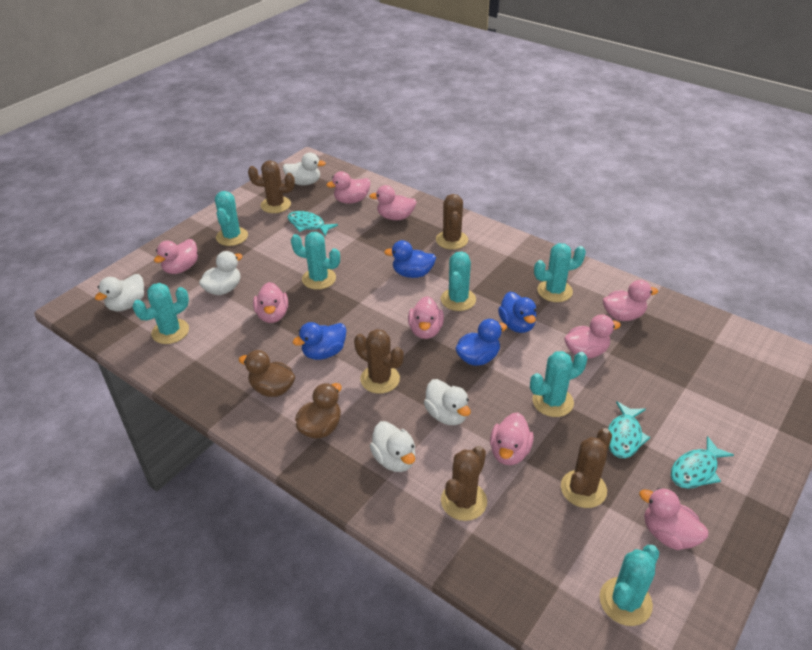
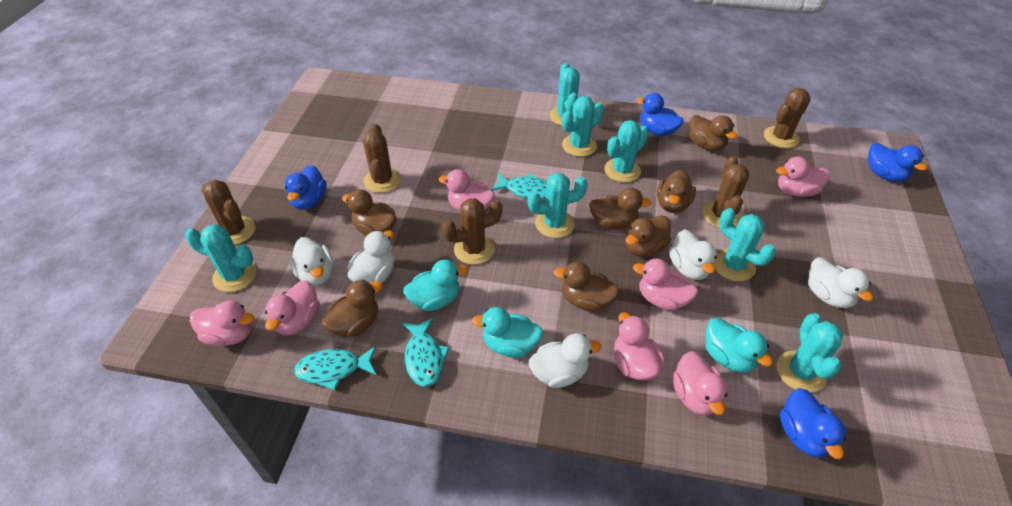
brown duck: 2 -> 7
pink duck: 9 -> 7
turquoise duck: 0 -> 3

